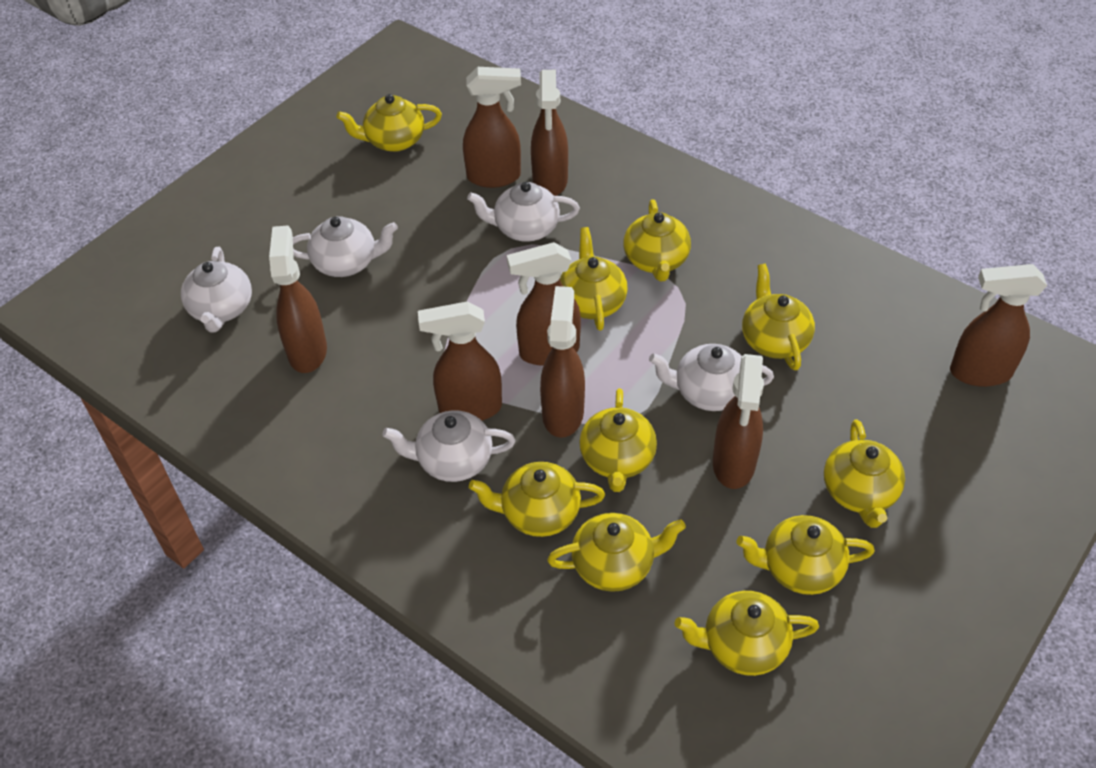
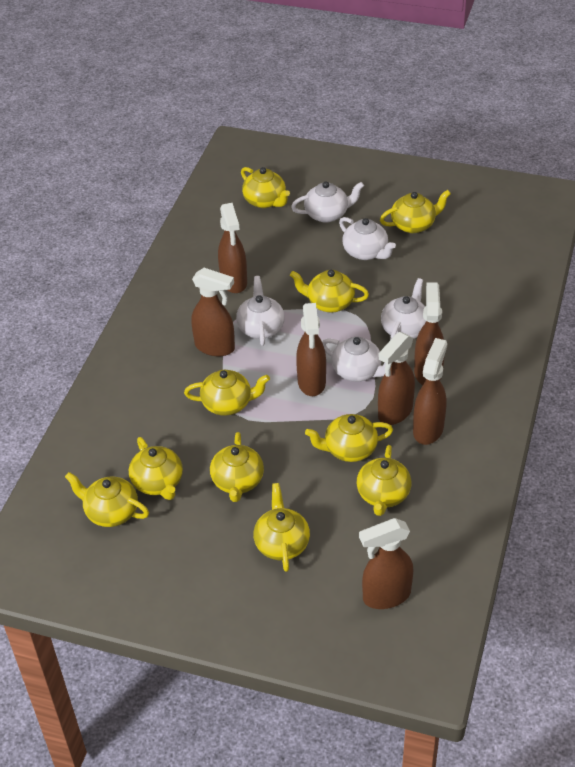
brown spray bottle: 8 -> 7

